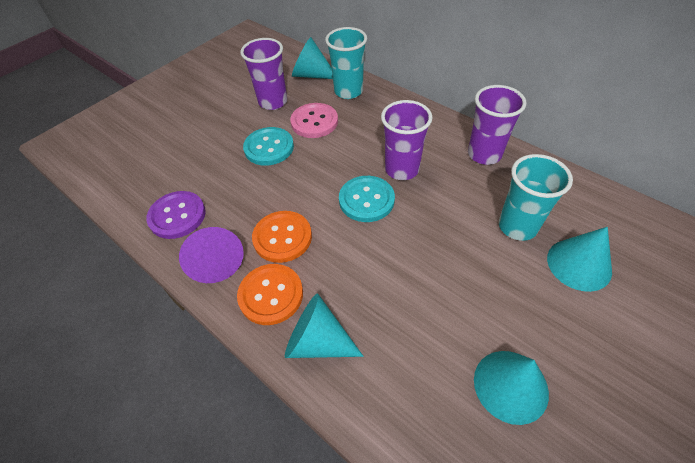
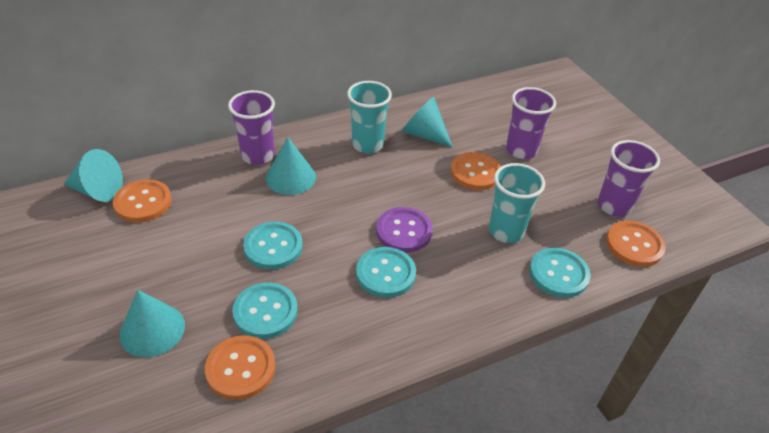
orange button: 2 -> 4
pink button: 1 -> 0
purple cone: 1 -> 0
turquoise button: 2 -> 4

